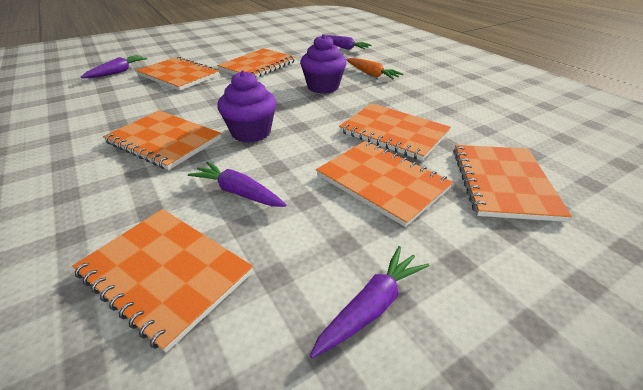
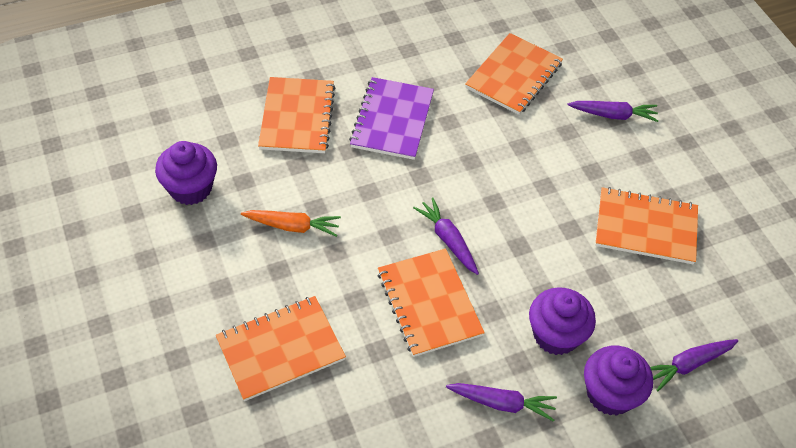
orange notebook: 7 -> 5
purple cupcake: 2 -> 3
purple notebook: 0 -> 1

